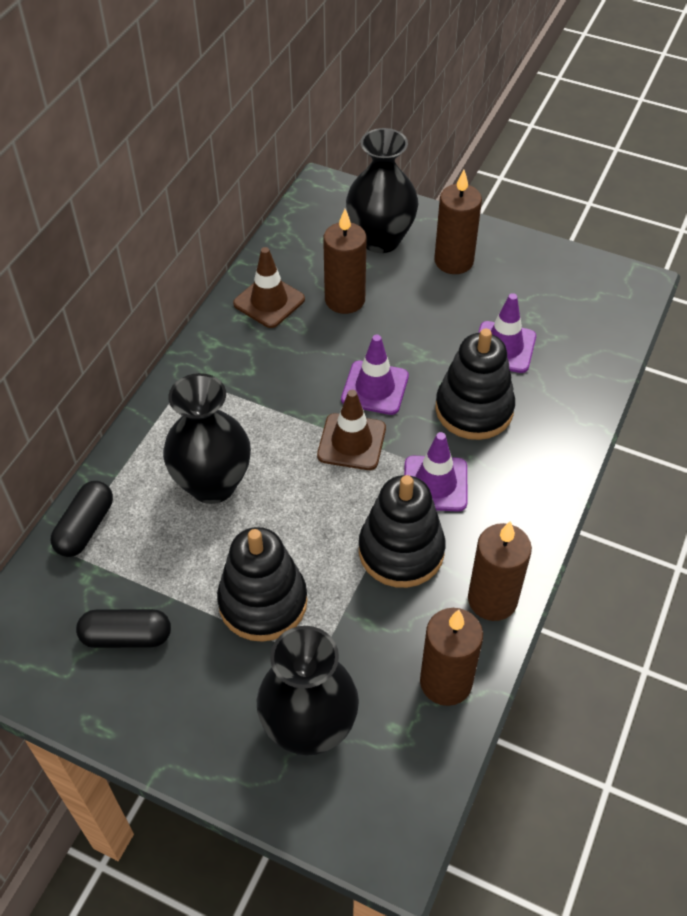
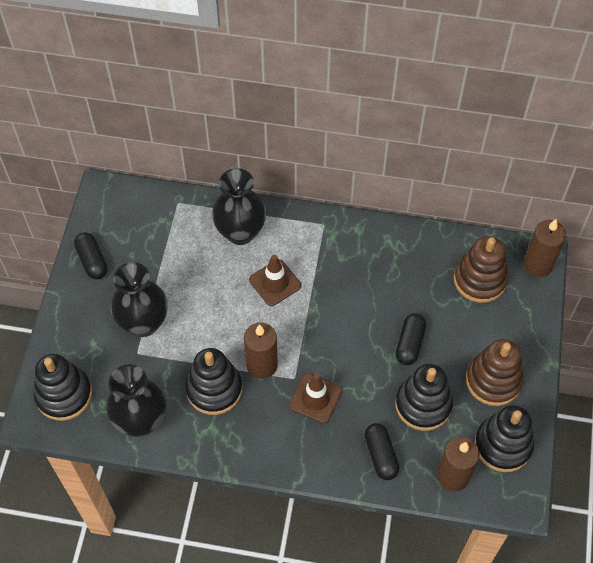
black capsule: 2 -> 3
black stacking toy: 3 -> 4
brown candle: 4 -> 3
brown stacking toy: 0 -> 2
purple traffic cone: 3 -> 0

